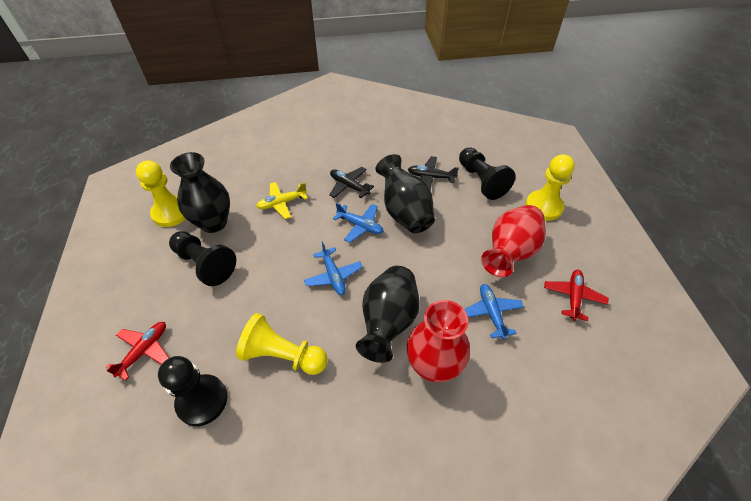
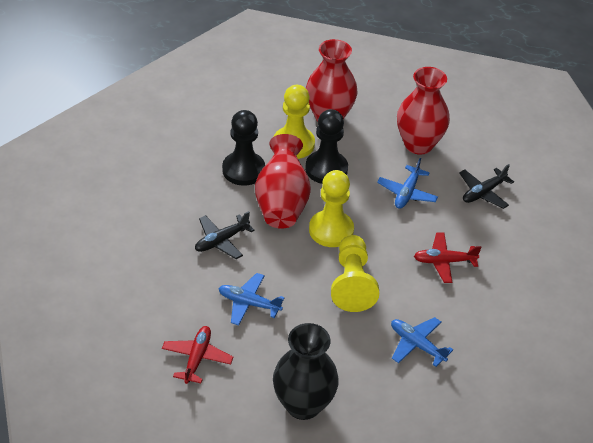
black pawn: 3 -> 2
black vase: 3 -> 1
red vase: 2 -> 3
yellow plane: 1 -> 0

